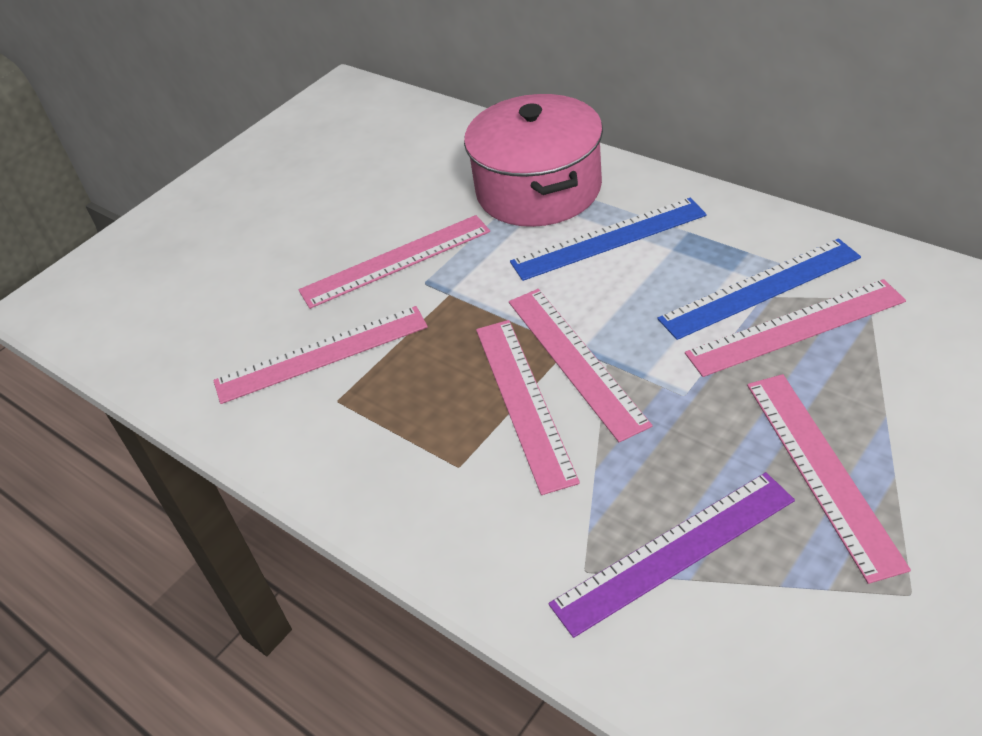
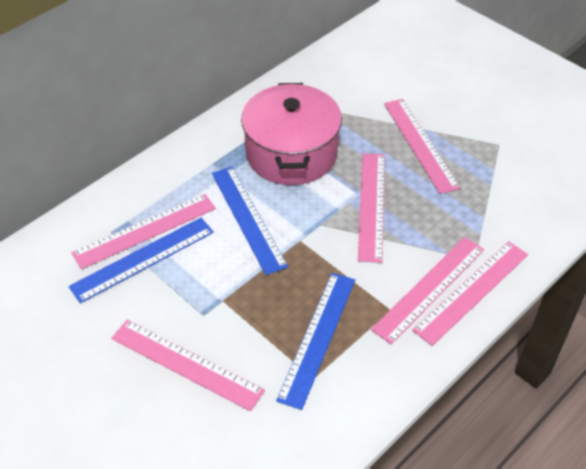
blue ruler: 2 -> 3
purple ruler: 1 -> 0

